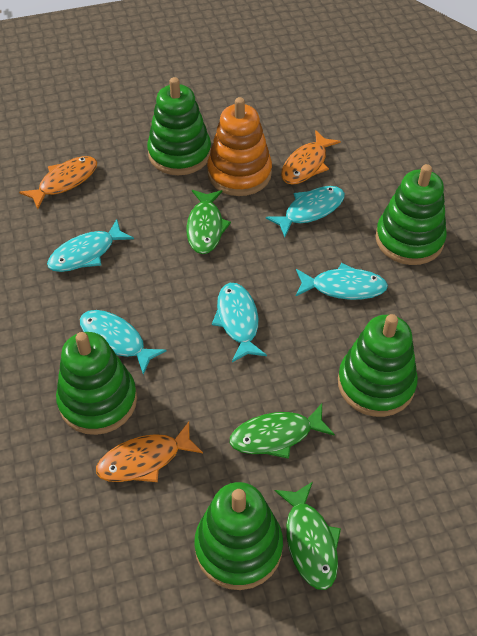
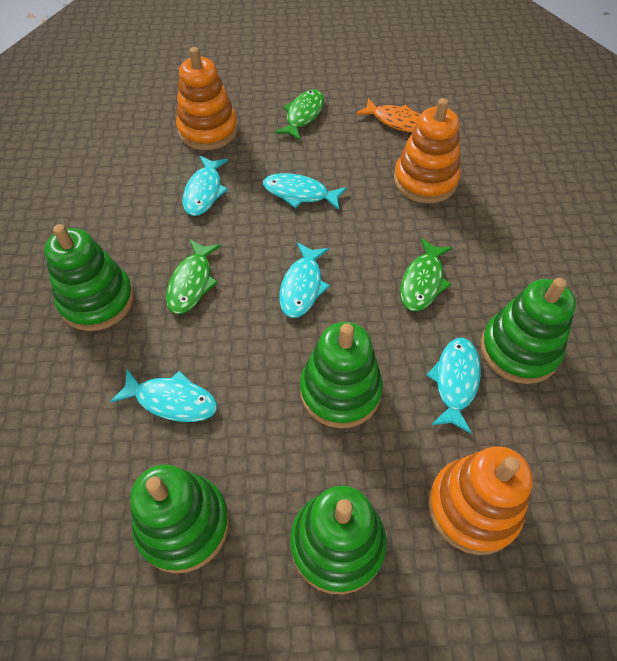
orange fish: 3 -> 1
orange stacking toy: 1 -> 3

